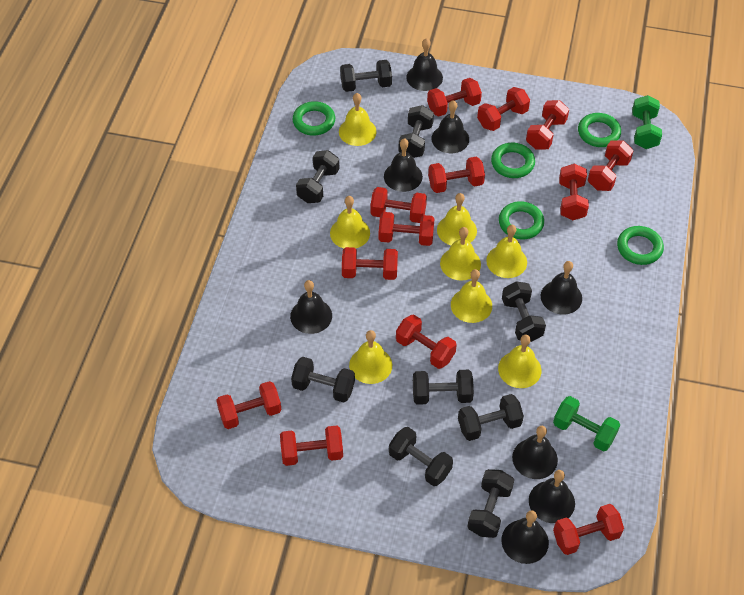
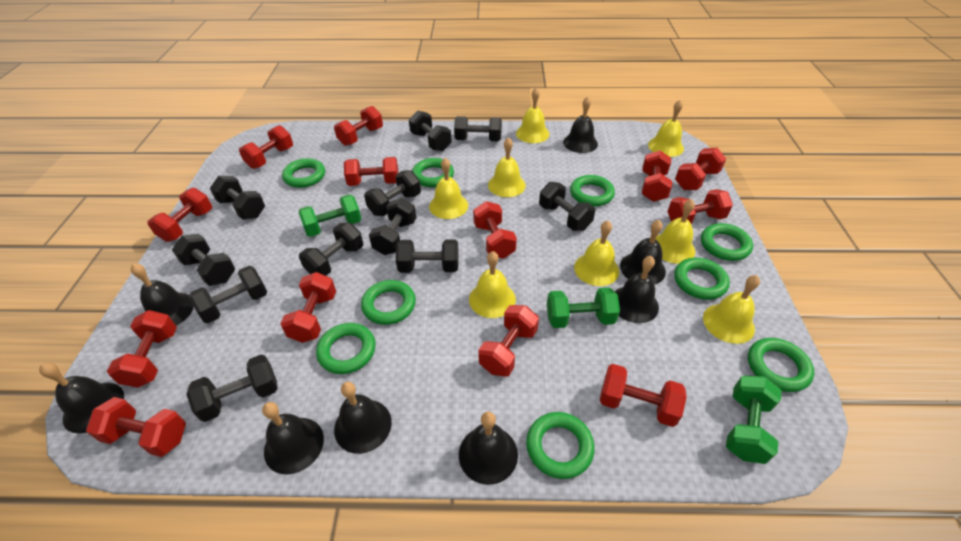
black dumbbell: 9 -> 11
green dumbbell: 2 -> 3
green ring: 5 -> 9

